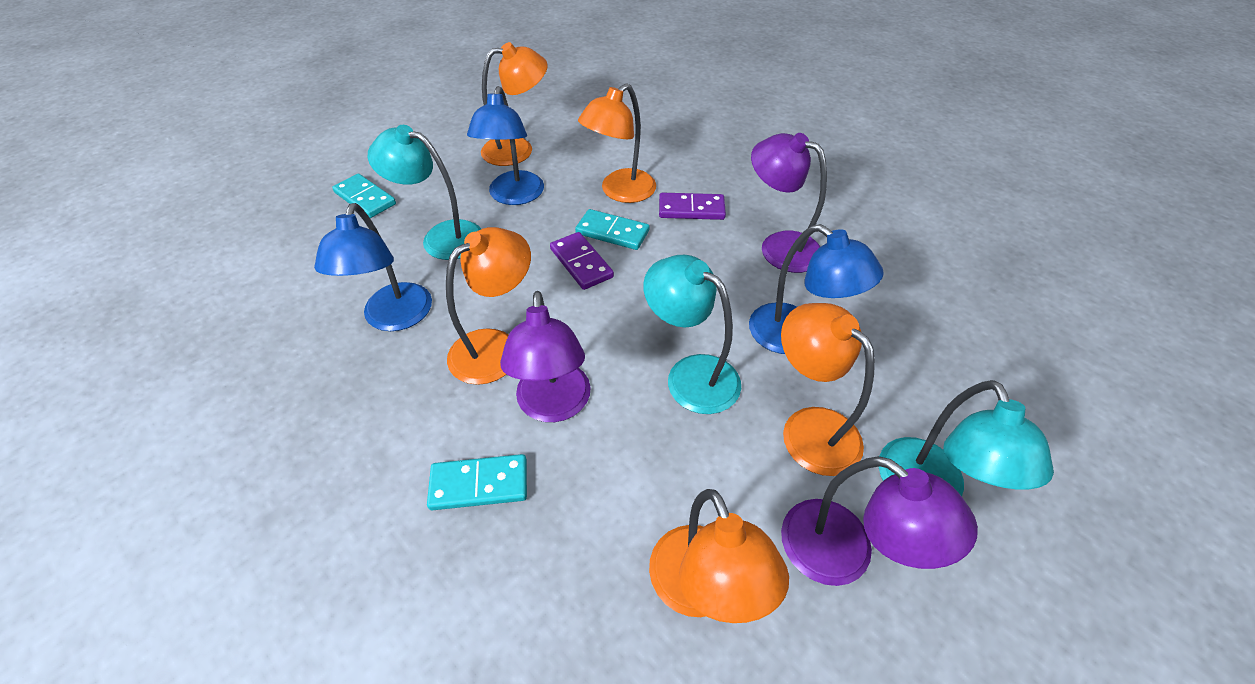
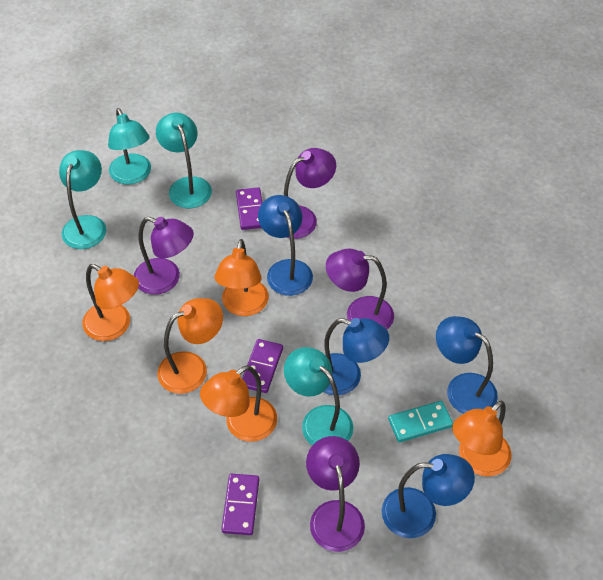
blue lamp: 3 -> 4
purple domino: 2 -> 3
purple lamp: 3 -> 4
turquoise domino: 3 -> 1
turquoise lamp: 3 -> 4

